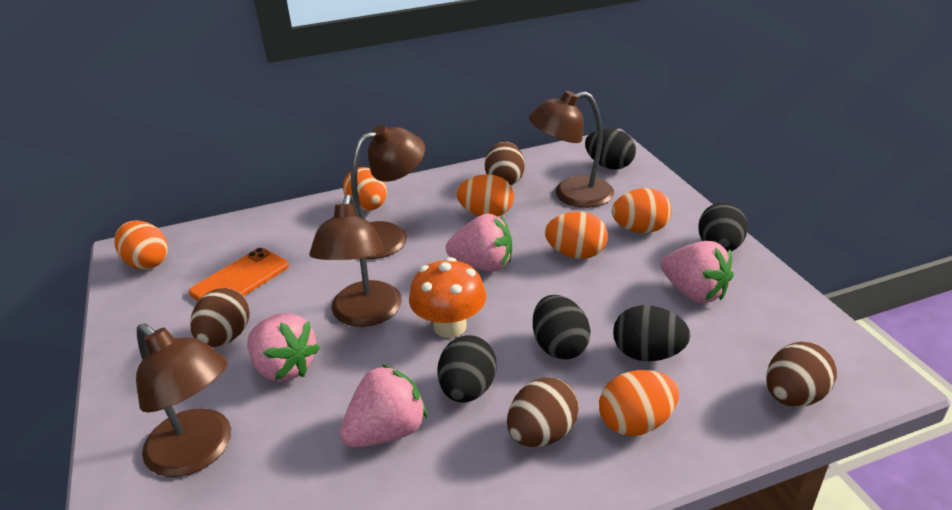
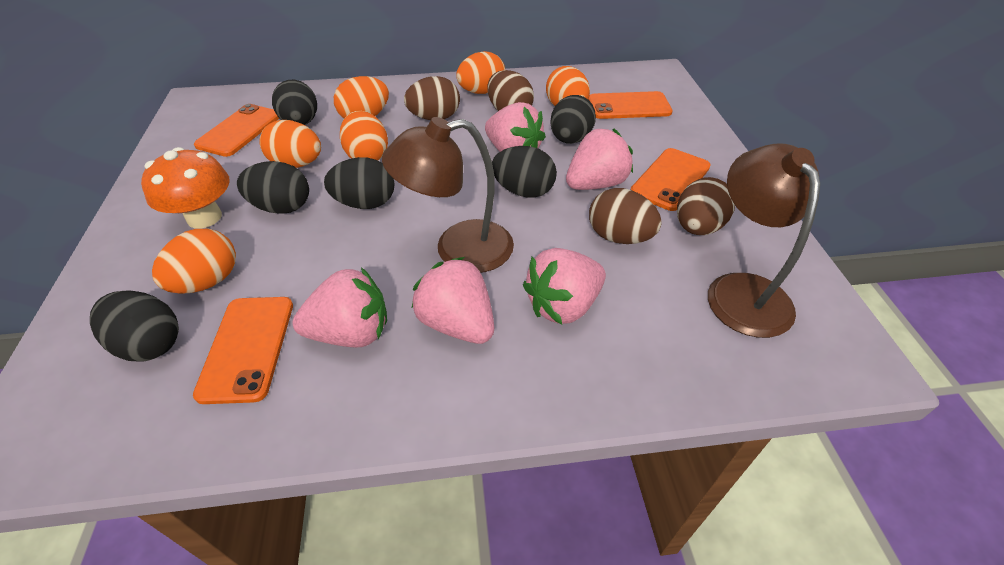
black egg: 5 -> 6
brown lamp: 4 -> 2
orange phone: 1 -> 4
pink strawberry: 4 -> 5

